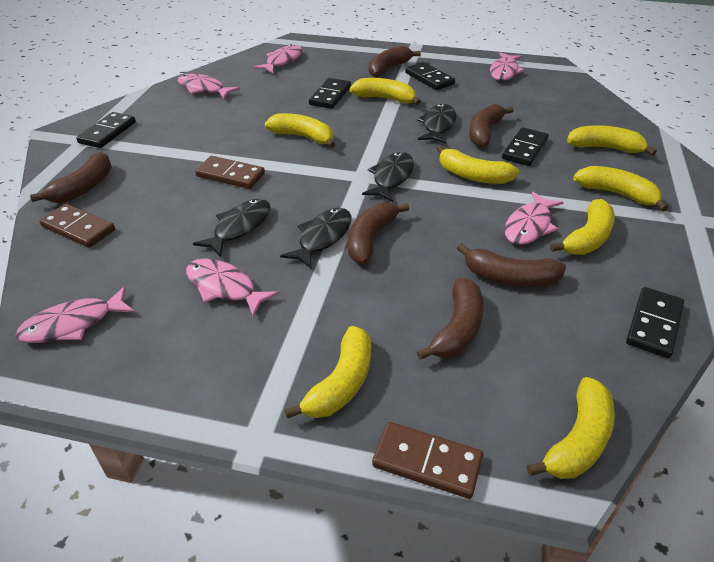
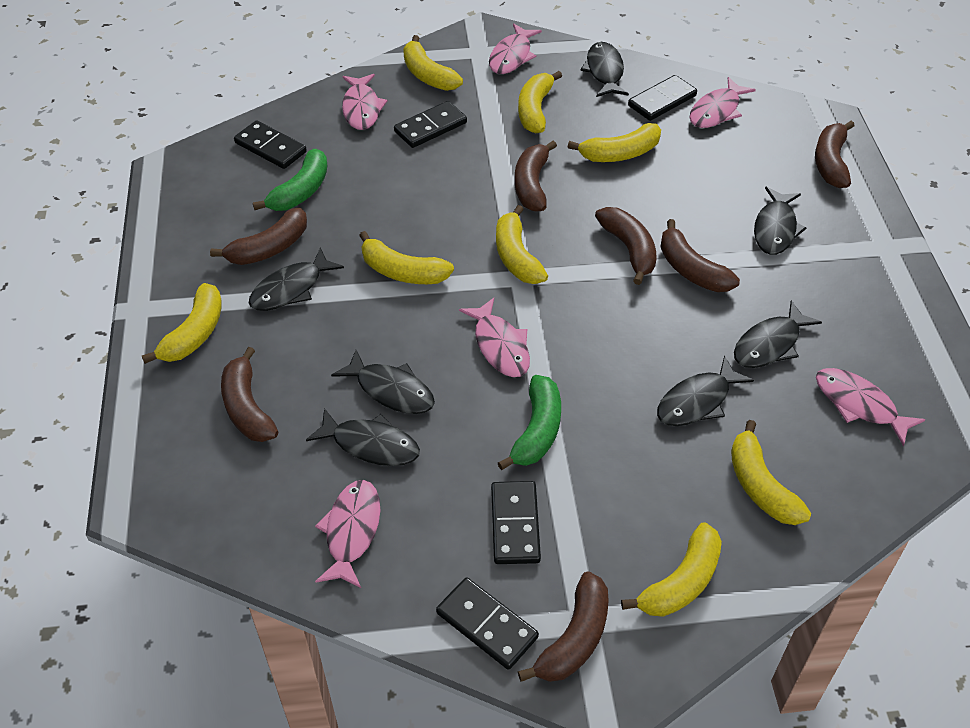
black fish: 4 -> 7
brown banana: 6 -> 7
brown domino: 3 -> 0
green banana: 0 -> 2

